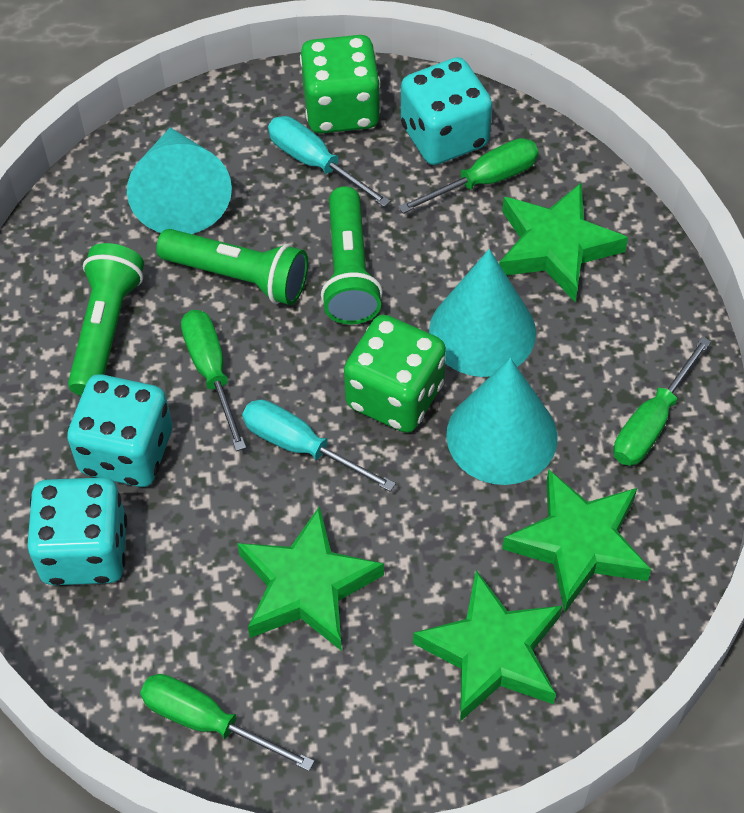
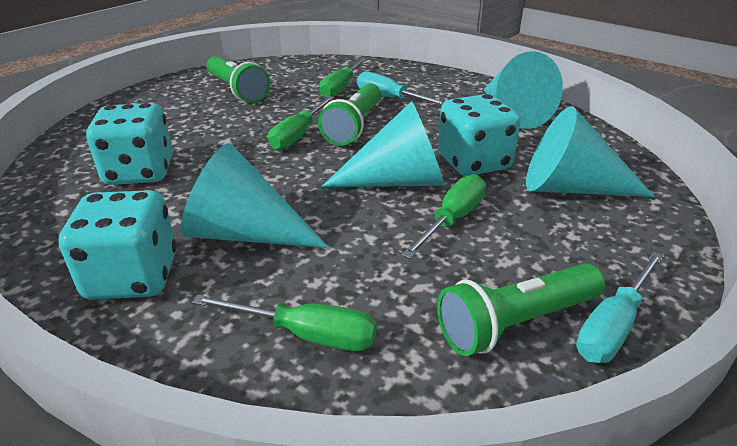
green dice: 2 -> 0
green star: 4 -> 0
turquoise cone: 3 -> 4

